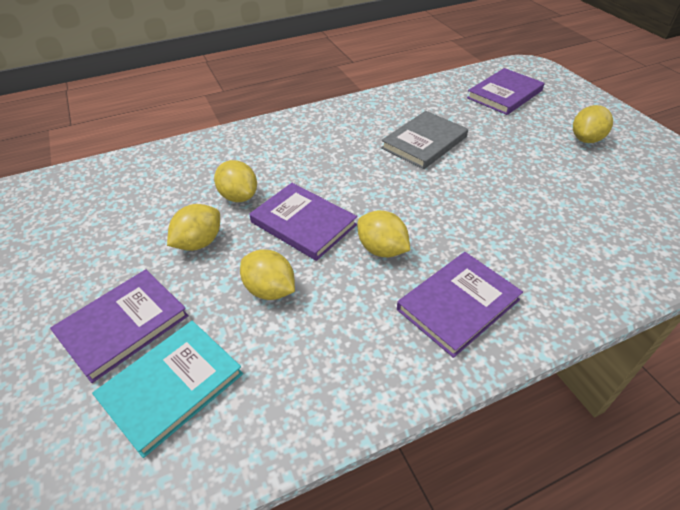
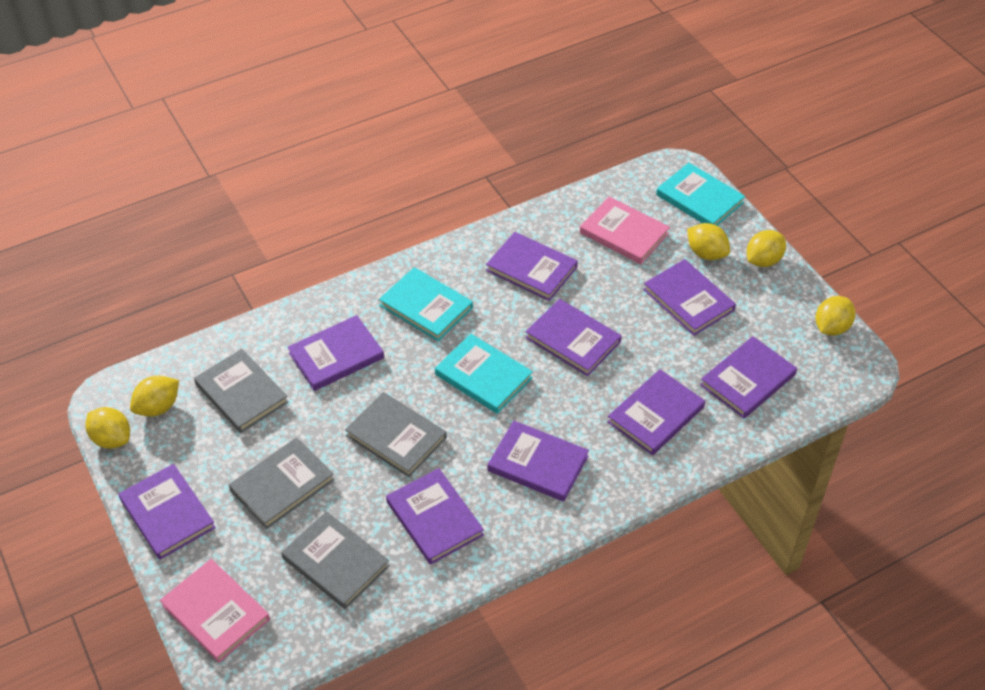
grey book: 1 -> 4
pink book: 0 -> 2
purple book: 4 -> 9
turquoise book: 1 -> 3

